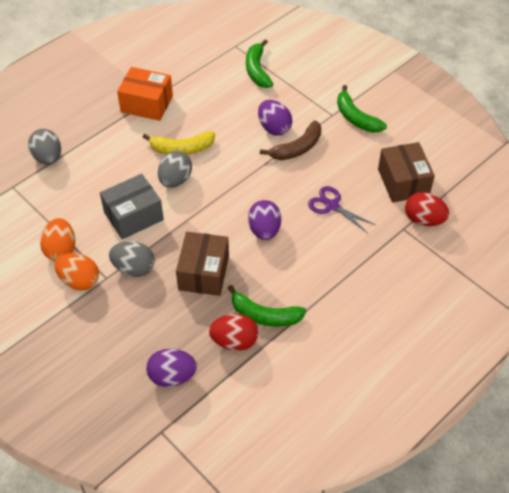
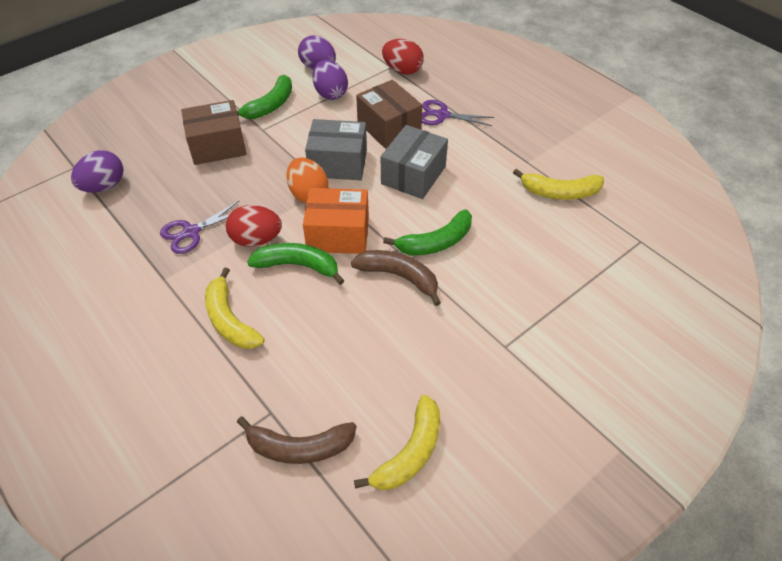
brown banana: 1 -> 2
grey box: 1 -> 2
grey egg: 3 -> 0
orange egg: 2 -> 1
purple scissors: 1 -> 2
yellow banana: 1 -> 3

